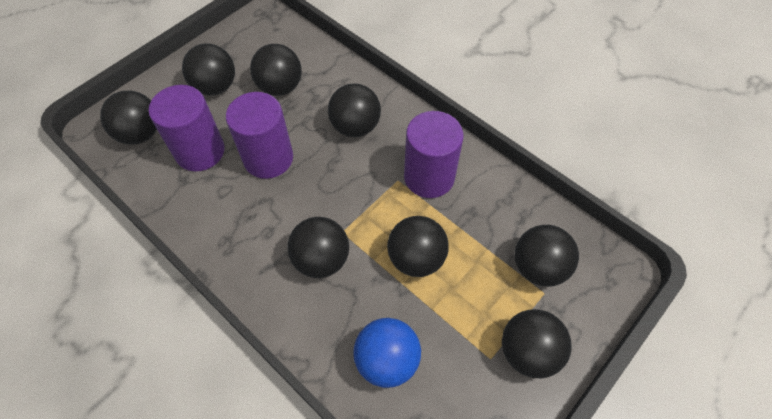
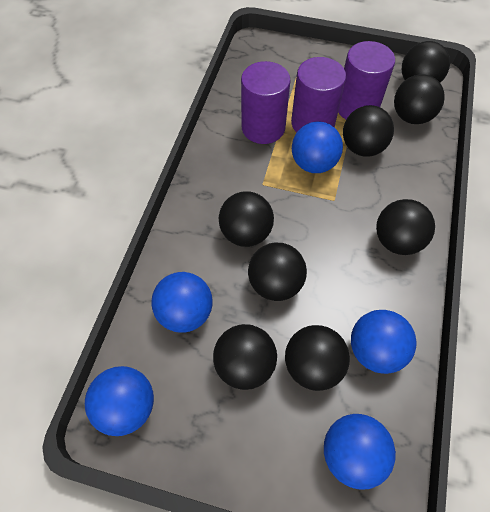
blue ball: 1 -> 5

